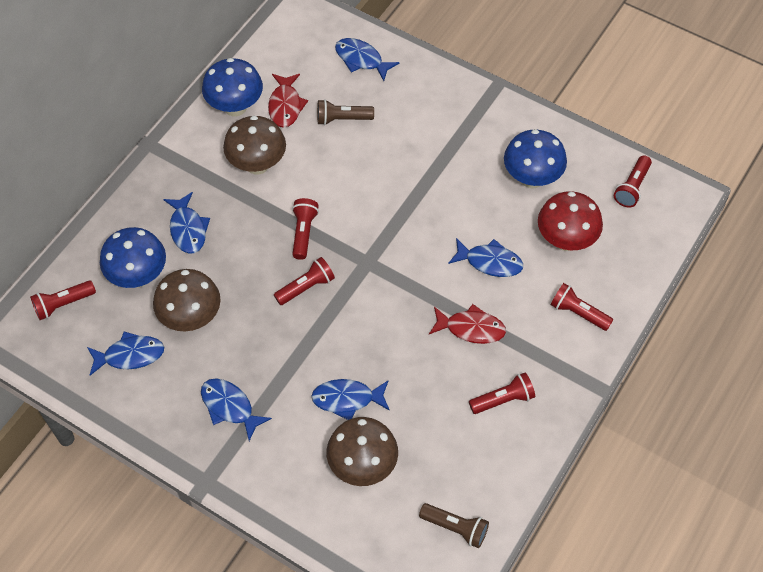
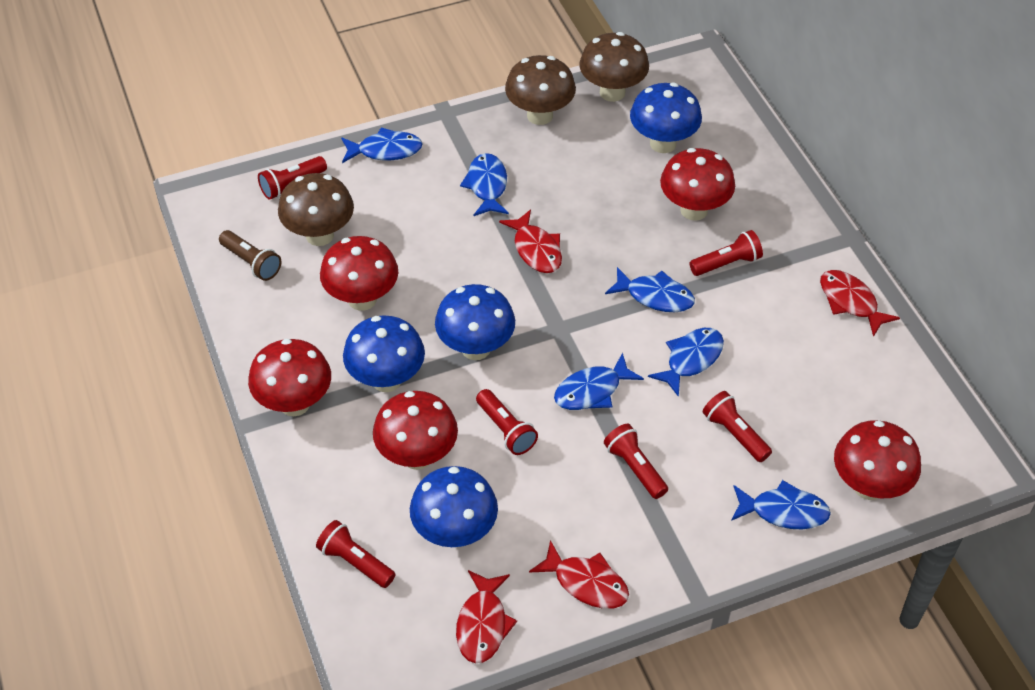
blue mushroom: 3 -> 4
brown flashlight: 2 -> 1
red fish: 2 -> 4
red mushroom: 1 -> 5

